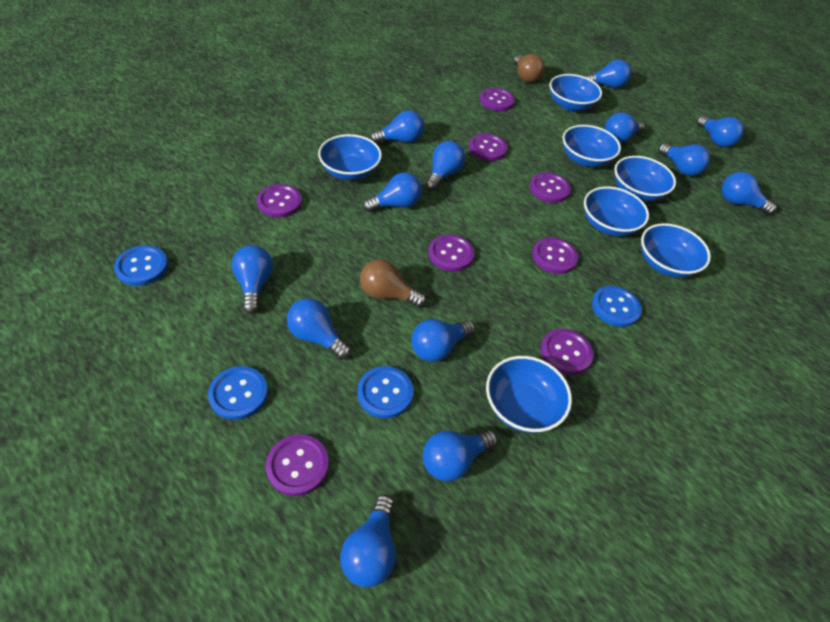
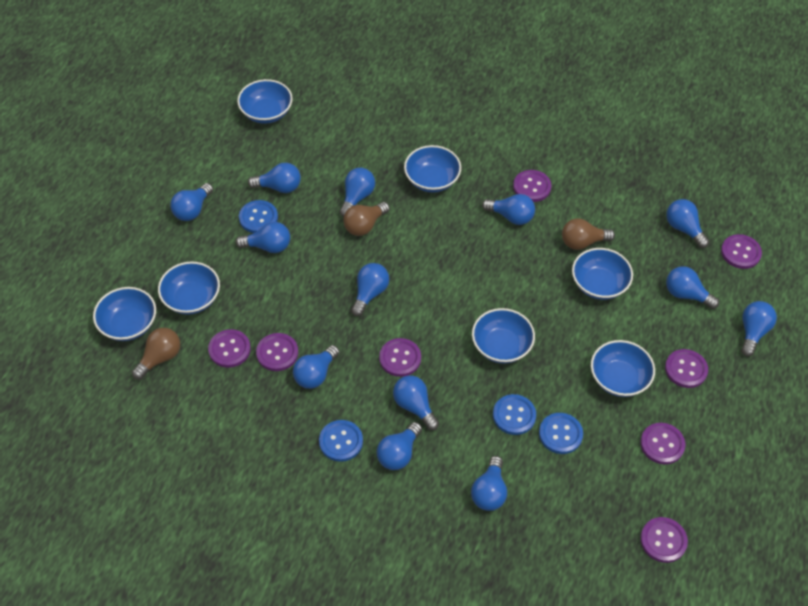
brown light bulb: 2 -> 3

